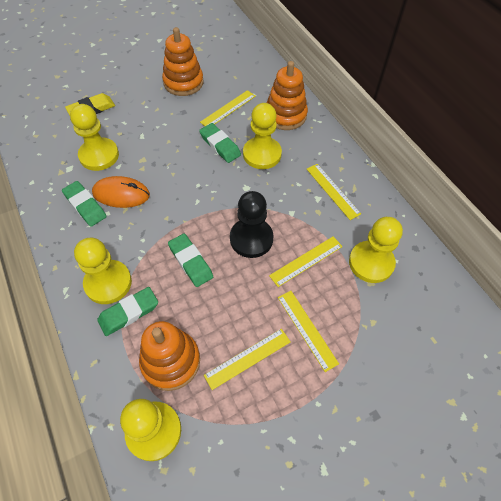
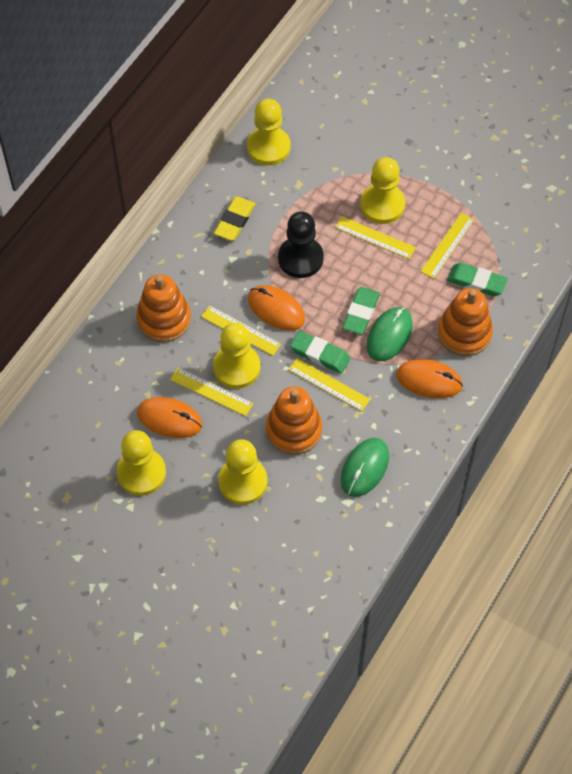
green eraser: 4 -> 3
green mouse: 0 -> 2
orange mouse: 1 -> 3

